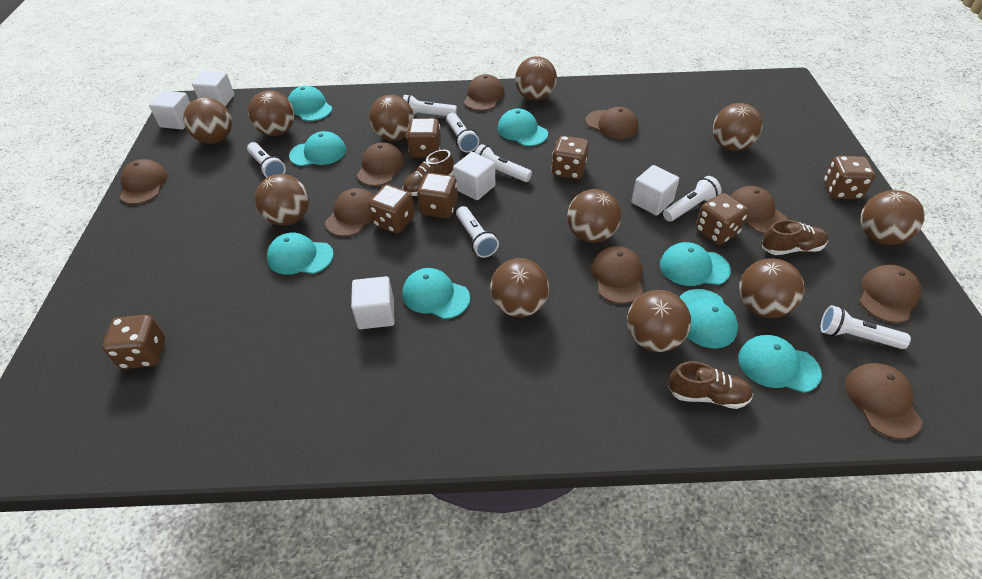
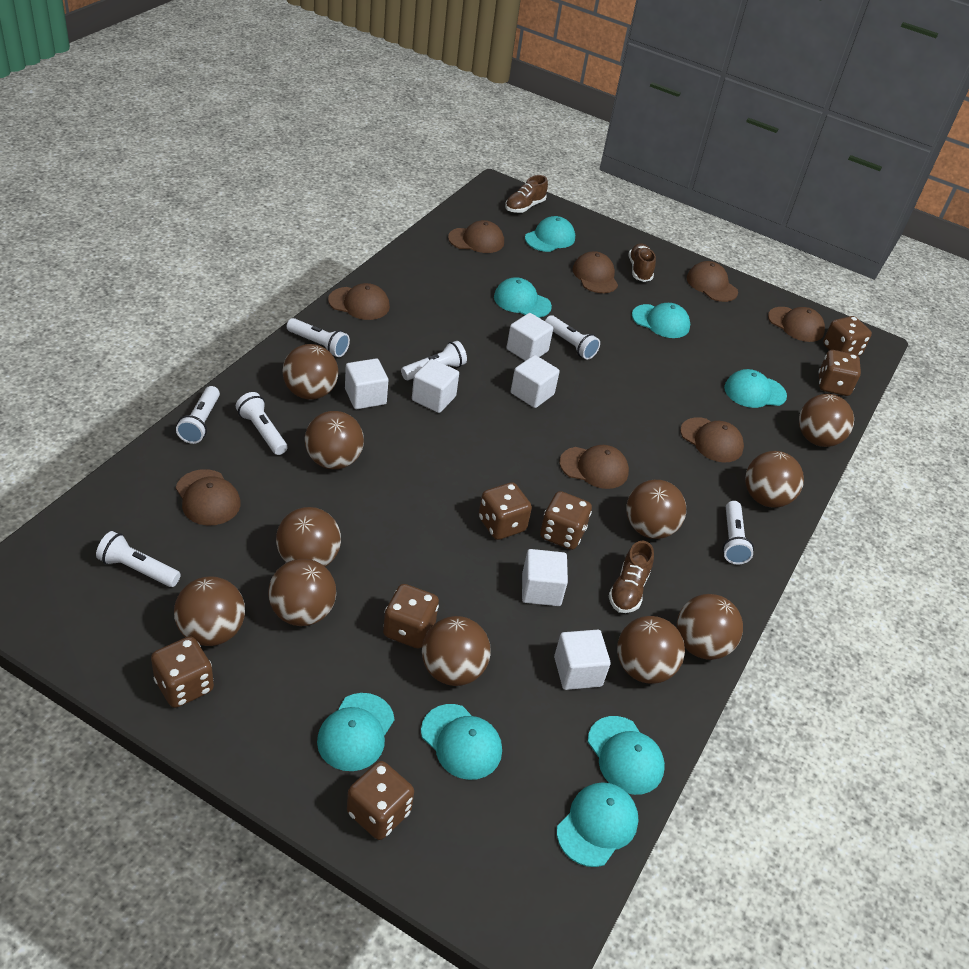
brown cap: 9 -> 8
white cube: 5 -> 6

